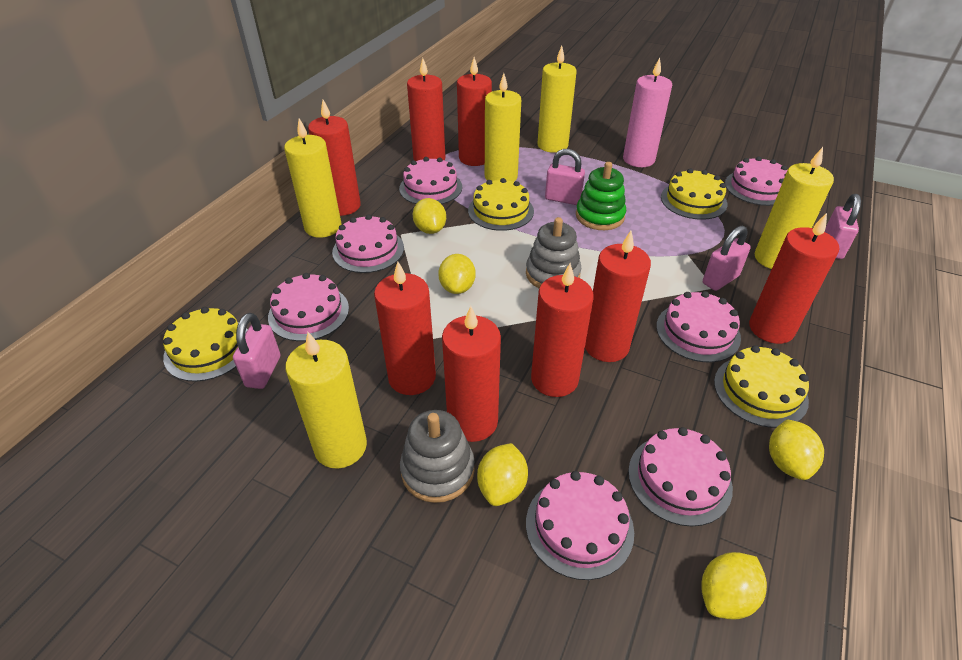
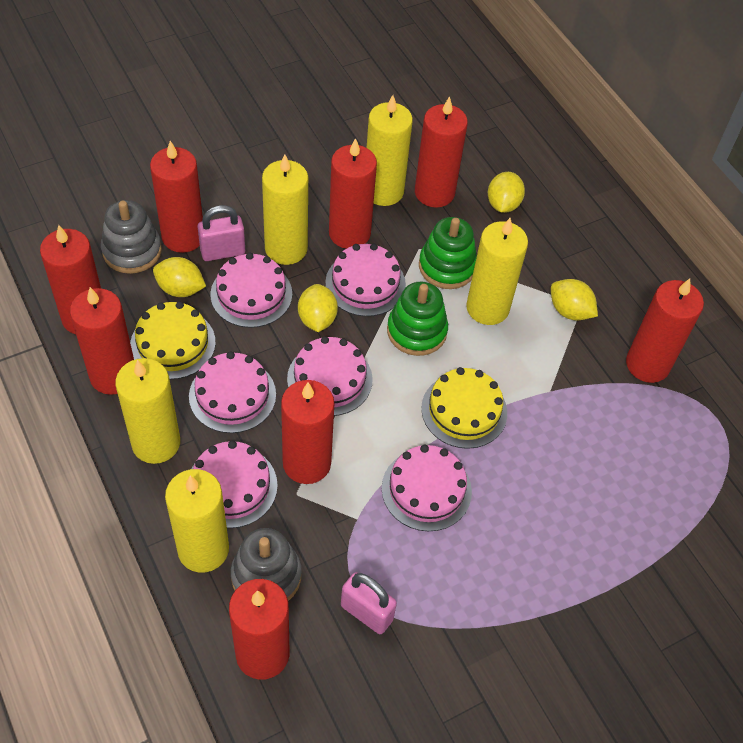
green stacking toy: 1 -> 2
pink cake: 7 -> 6
pink candle: 1 -> 0
pink padlock: 4 -> 2
yellow cake: 4 -> 2
yellow lemon: 5 -> 4

